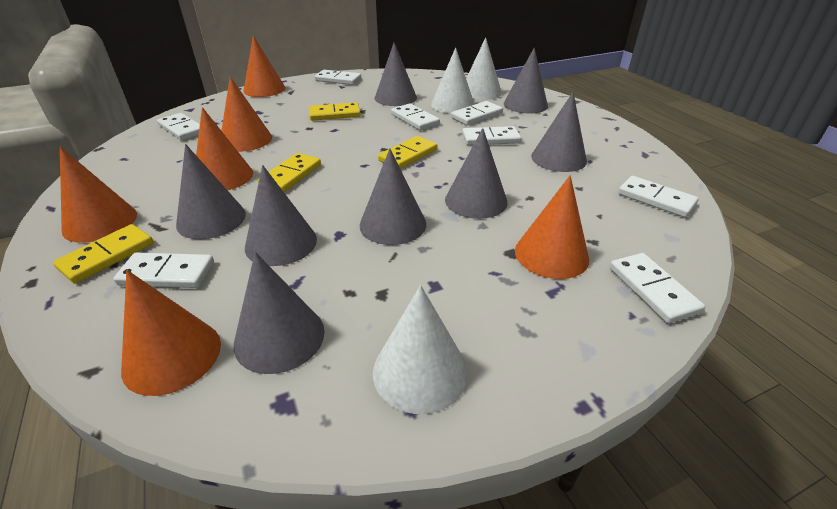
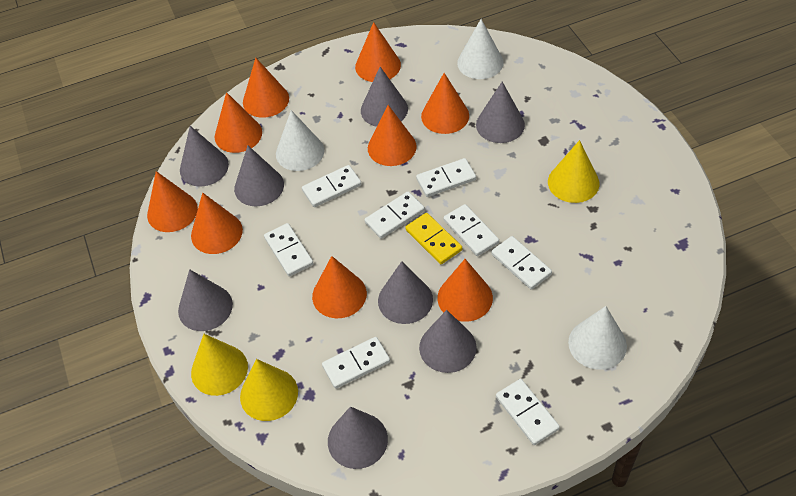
orange cone: 6 -> 9
yellow cone: 0 -> 3
yellow domino: 4 -> 1

